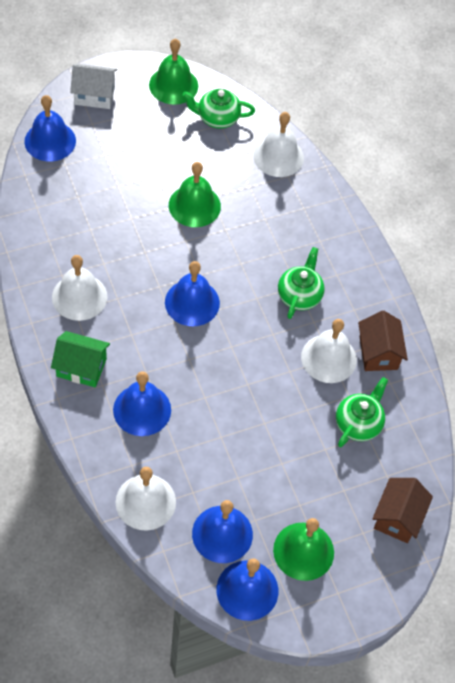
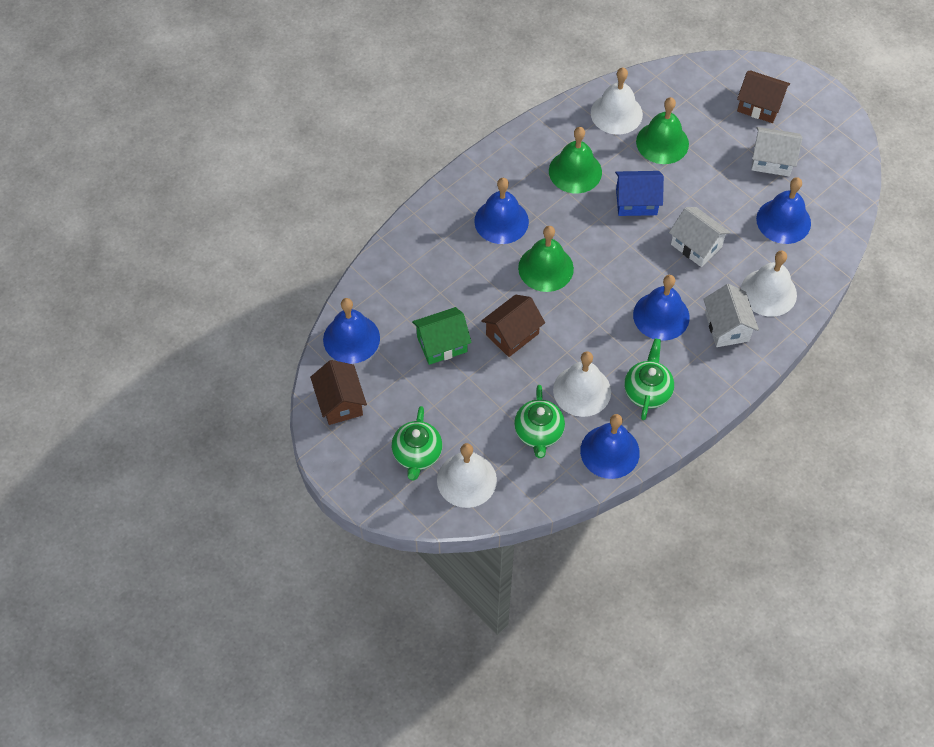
blue house: 0 -> 1
brown house: 2 -> 3
white house: 1 -> 3

